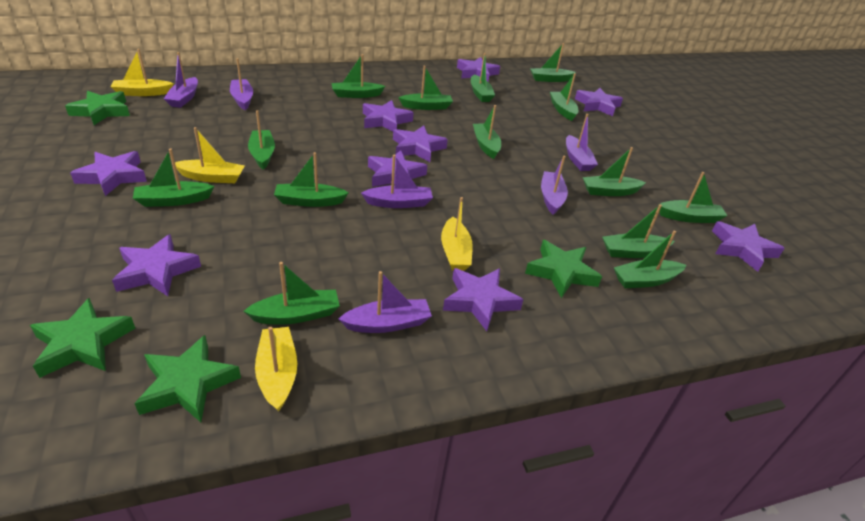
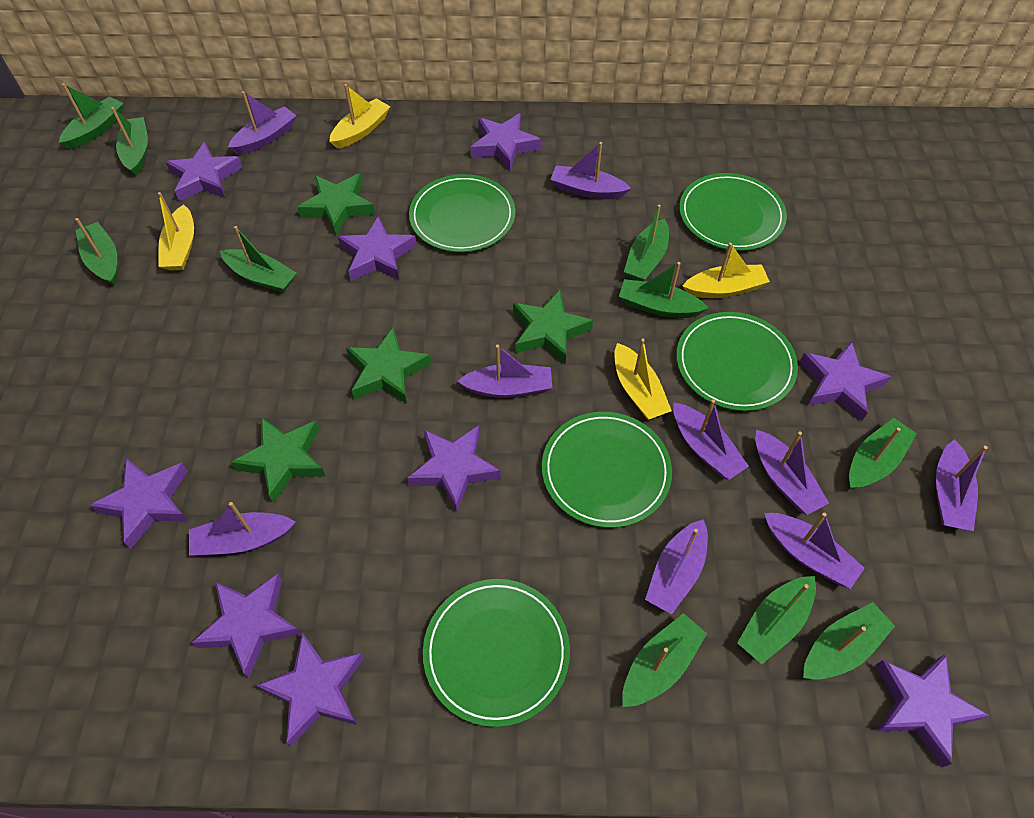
green boat: 14 -> 10
green plate: 0 -> 5
purple boat: 6 -> 9

